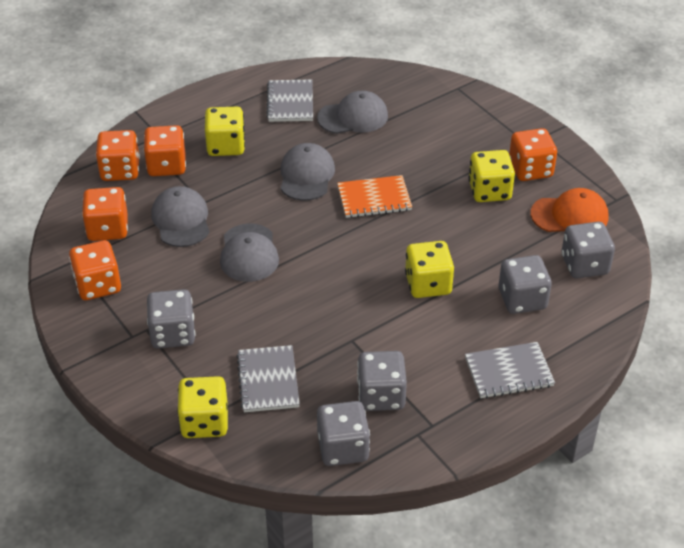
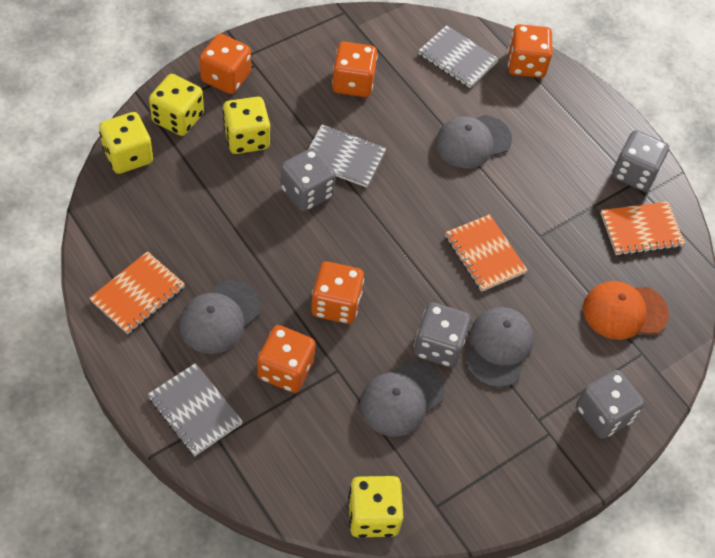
grey dice: 5 -> 4
orange notebook: 1 -> 3

